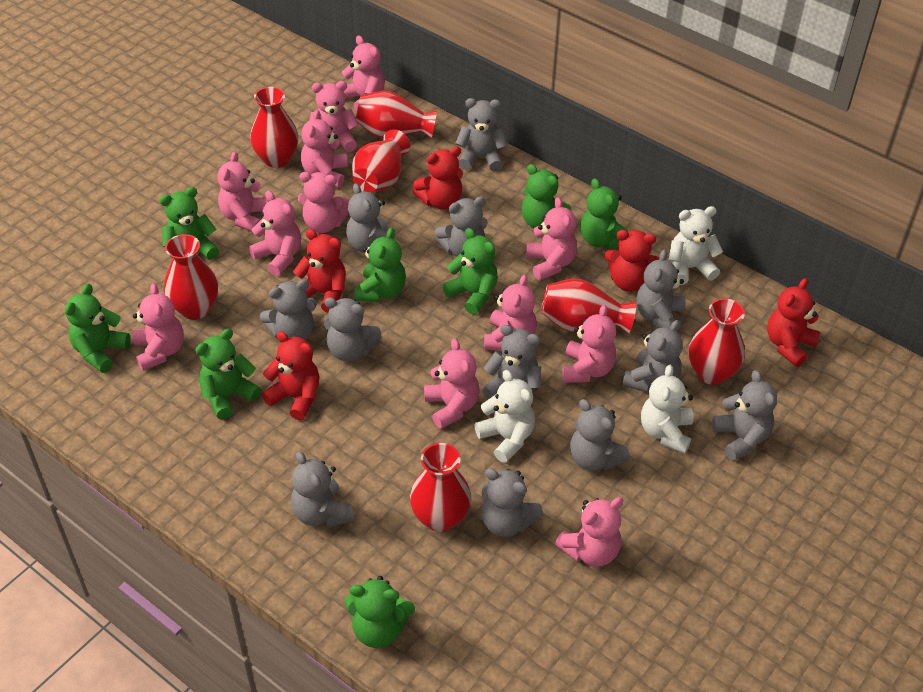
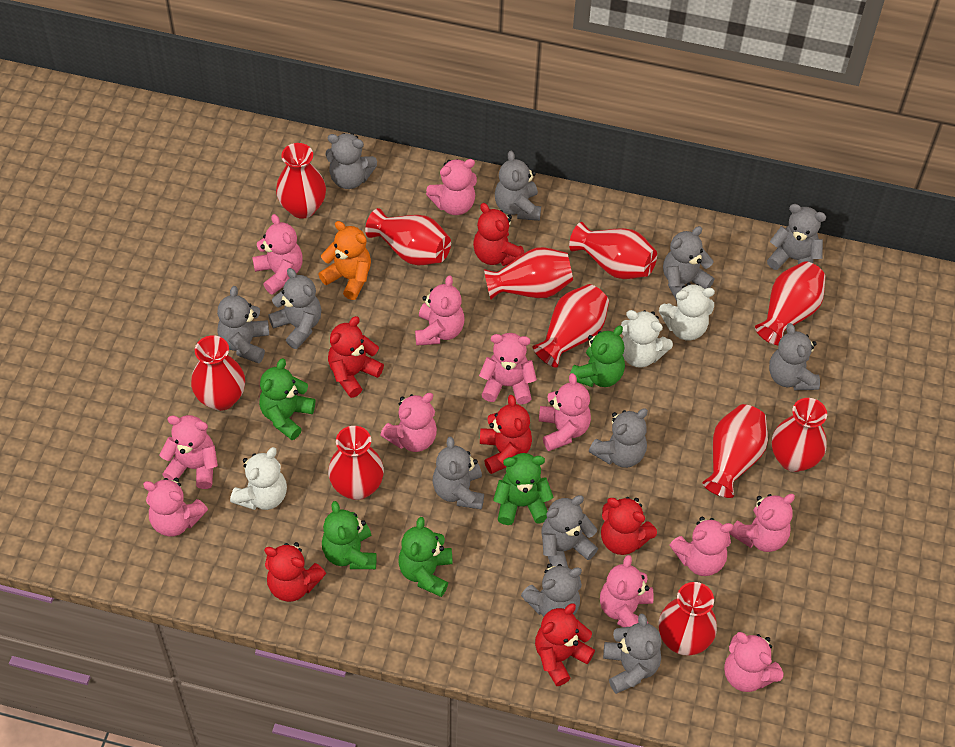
green teddy bear: 8 -> 5
orange teddy bear: 0 -> 1
red teddy bear: 5 -> 6
red vase: 7 -> 11

